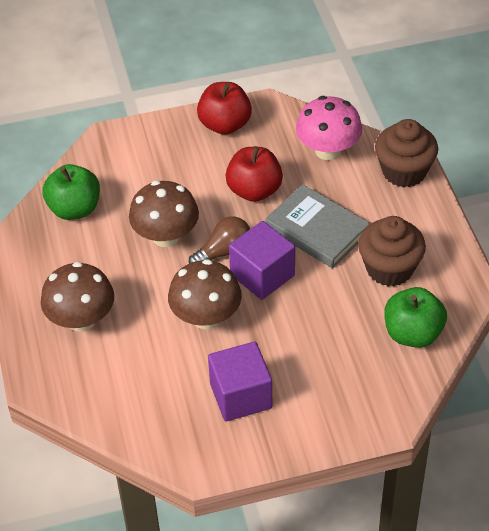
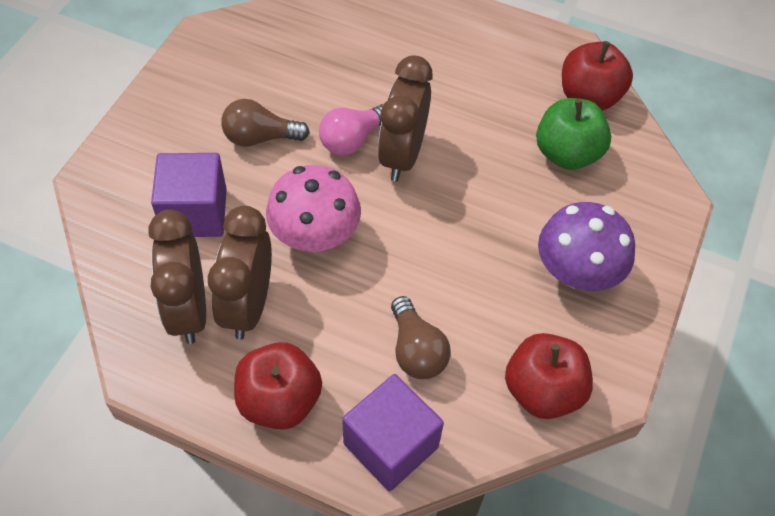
brown clock: 0 -> 3
brown cupcake: 2 -> 0
brown light bulb: 1 -> 2
brown mushroom: 3 -> 0
green apple: 2 -> 1
grey book: 1 -> 0
pink light bulb: 0 -> 1
purple mushroom: 0 -> 1
red apple: 2 -> 3

